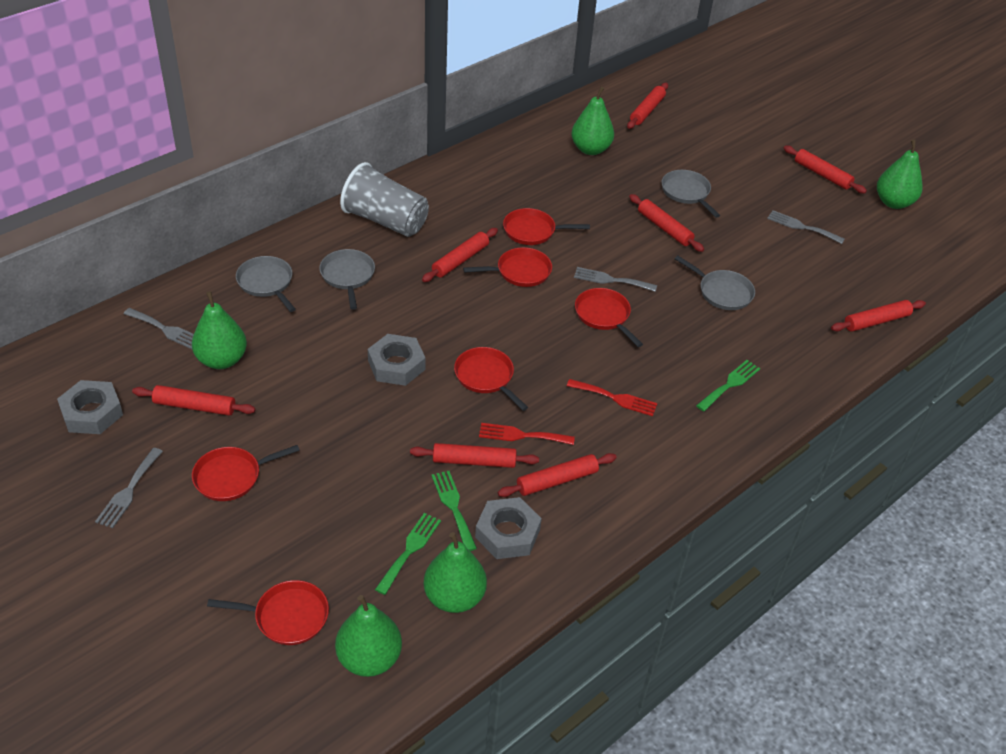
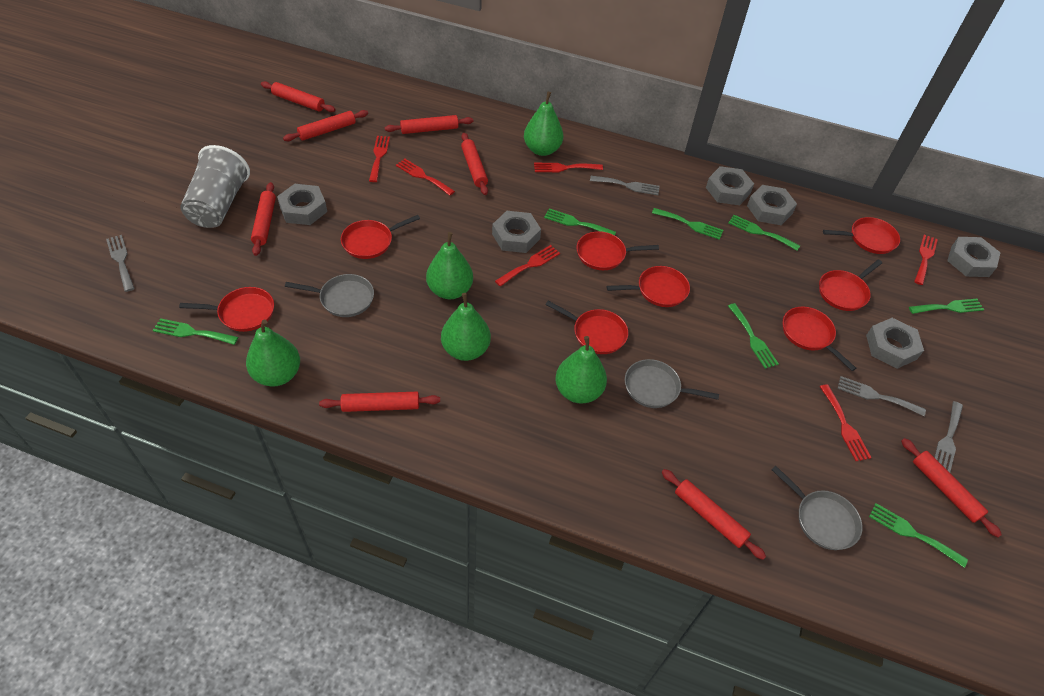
green fork: 3 -> 7
grey nut: 3 -> 6
grey pan: 4 -> 3
red fork: 2 -> 6
red pan: 6 -> 8

